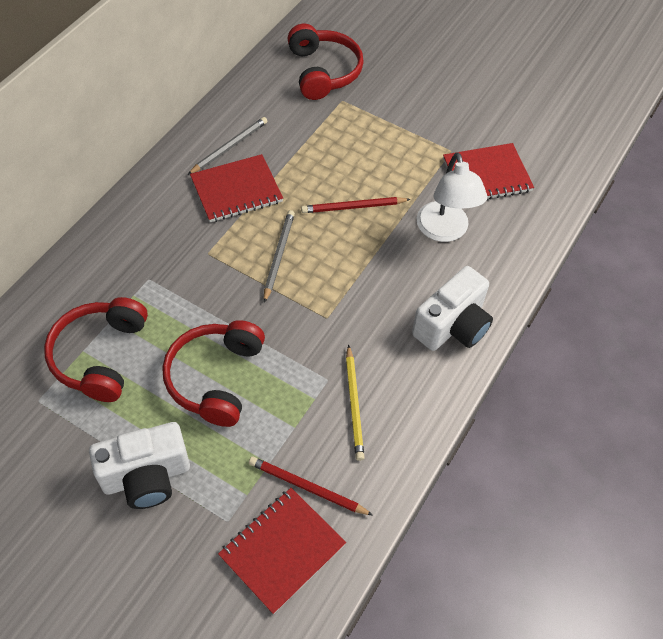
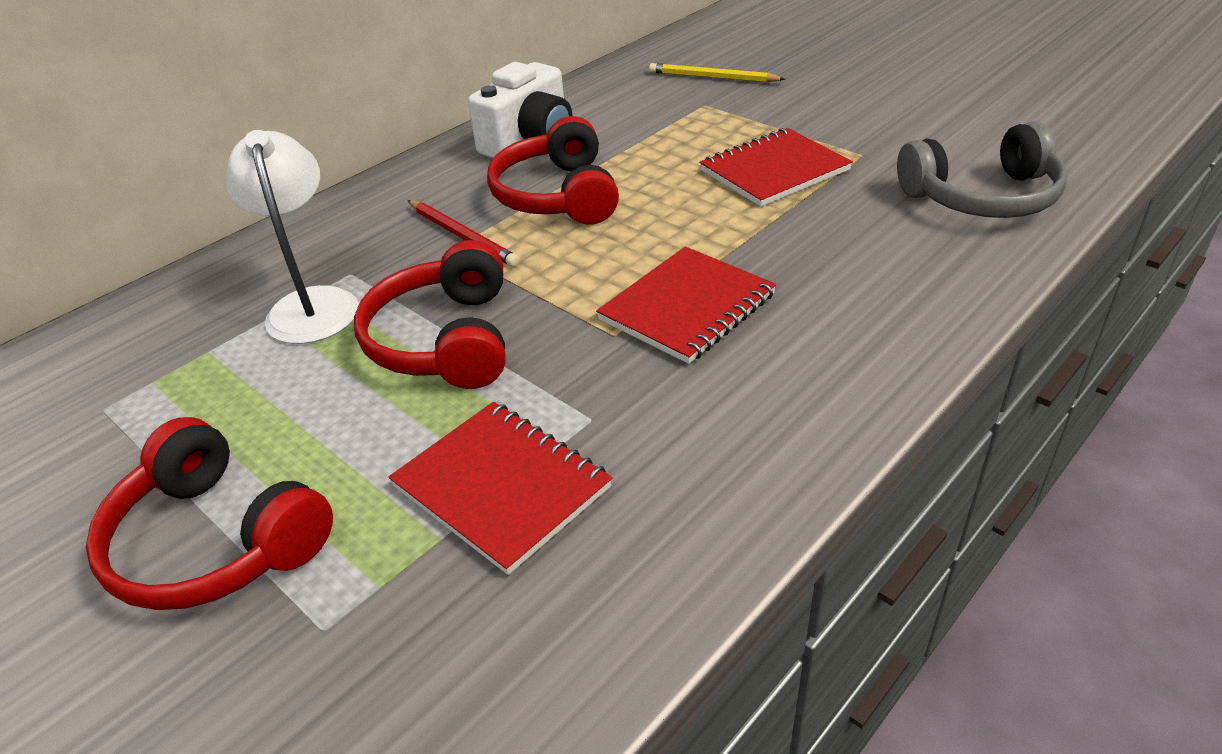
grey headphones: 0 -> 1
grey pencil: 2 -> 0
red pencil: 2 -> 1
white camera: 2 -> 1

